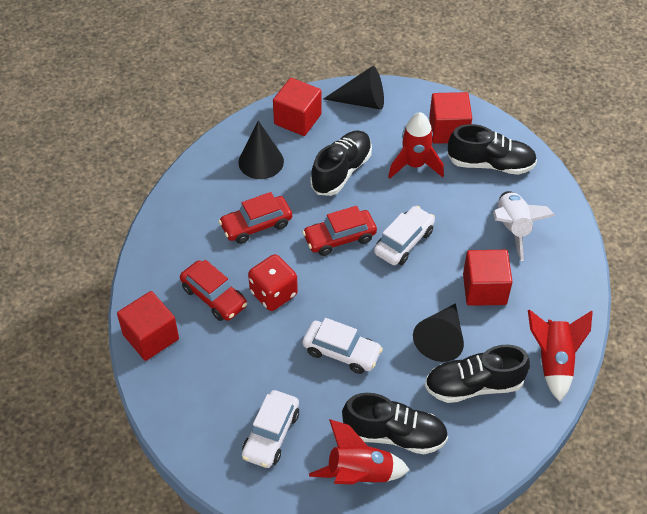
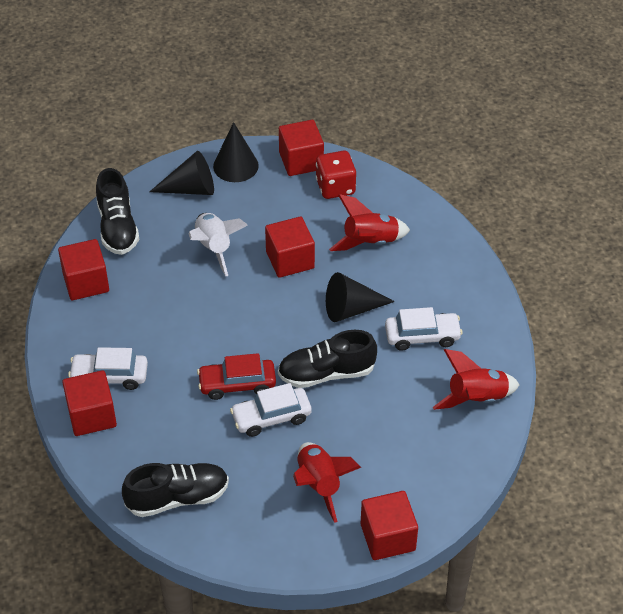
black shoe: 4 -> 3
red car: 3 -> 1
red cube: 4 -> 5

